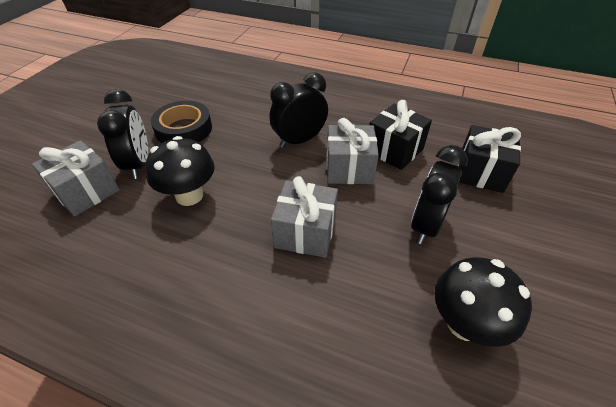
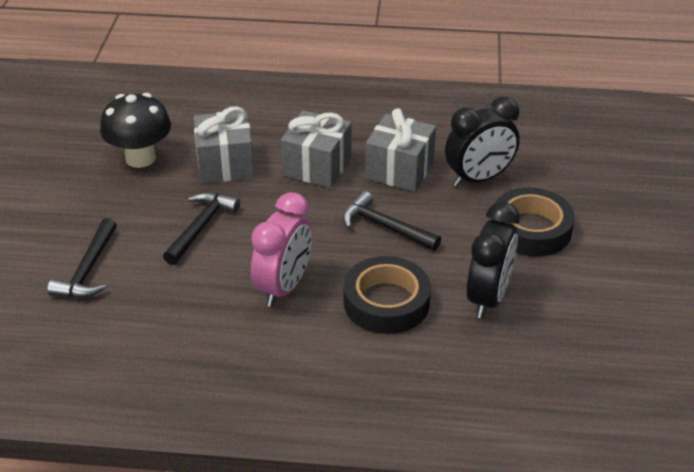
black clock: 3 -> 2
black gift: 2 -> 0
black hammer: 0 -> 3
black mushroom: 2 -> 1
black tape: 1 -> 2
pink clock: 0 -> 1

